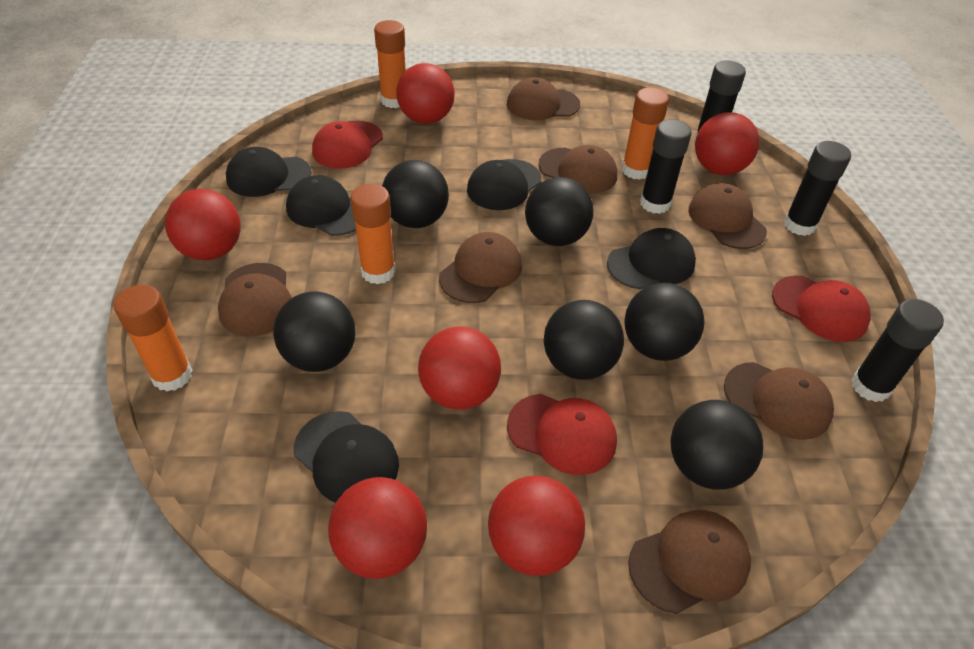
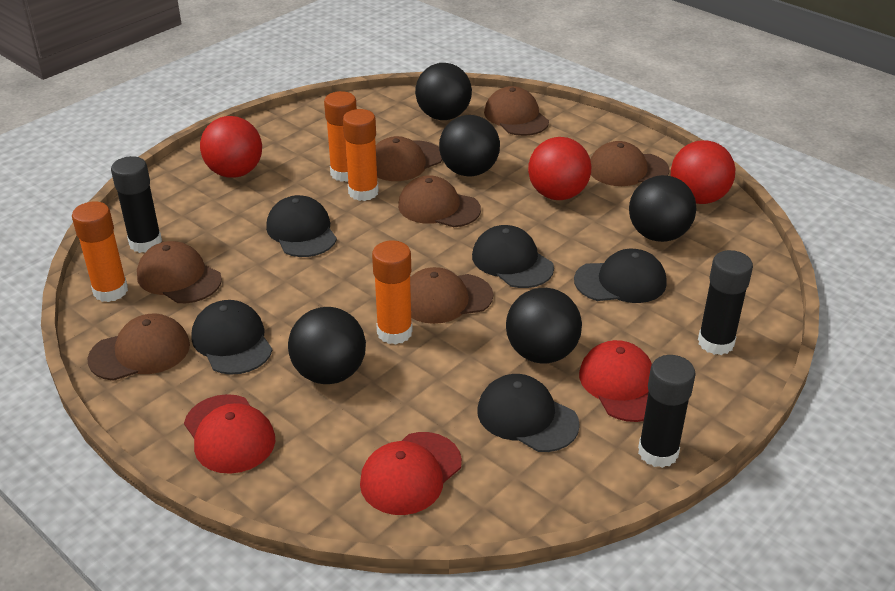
black ball: 6 -> 5
black glue stick: 4 -> 3
red ball: 6 -> 3

